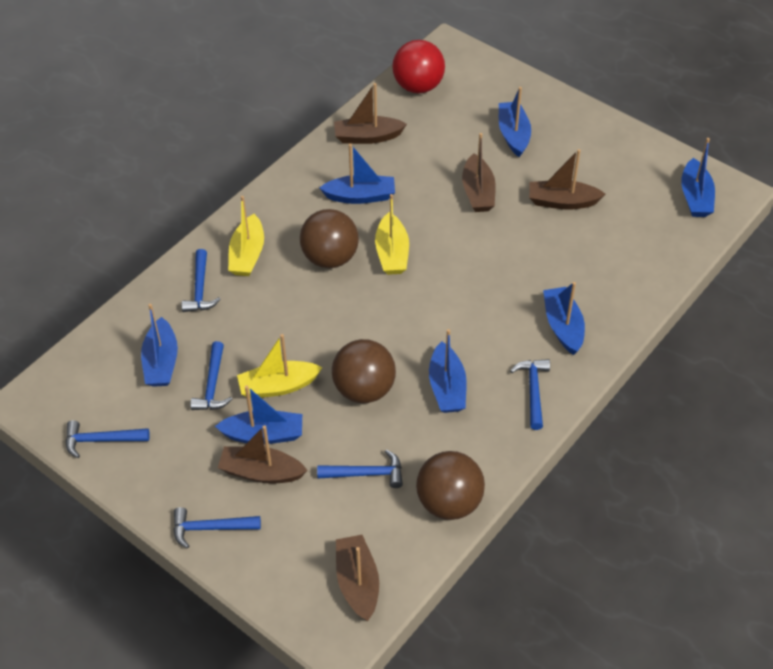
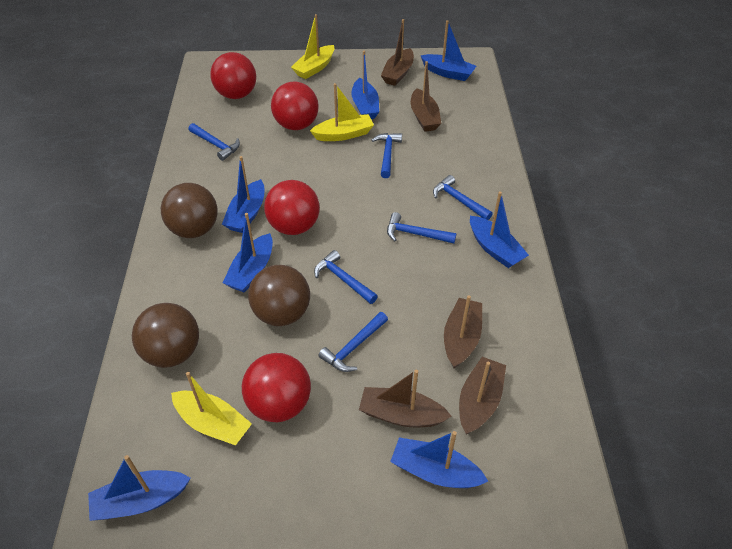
red ball: 1 -> 4

